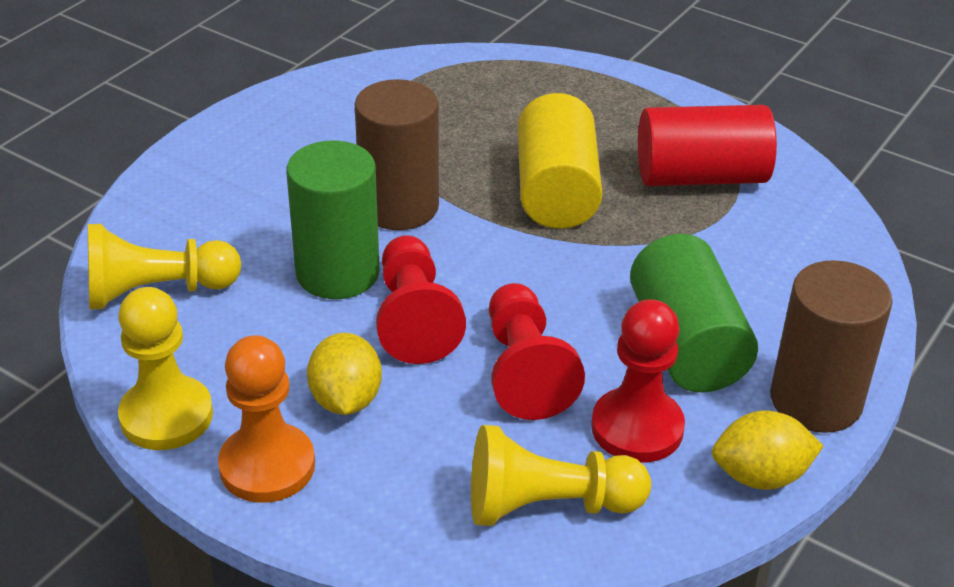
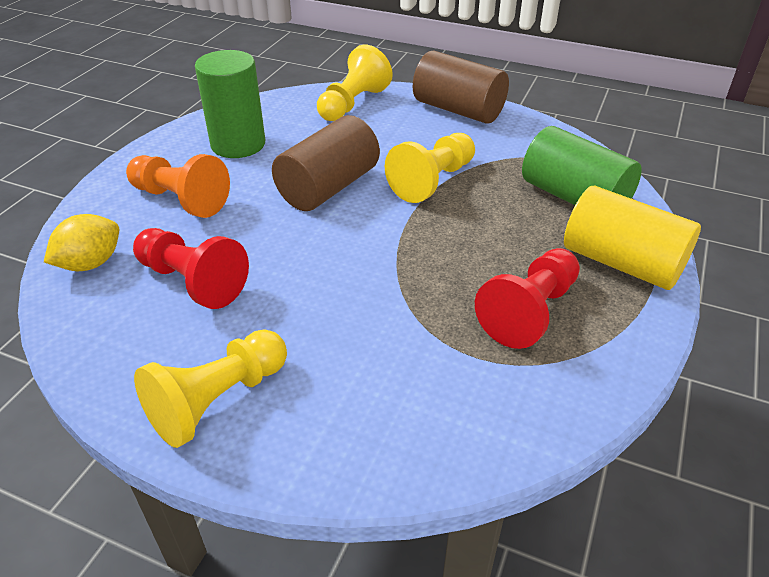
red cylinder: 1 -> 0
red pawn: 3 -> 2
yellow lemon: 2 -> 1

